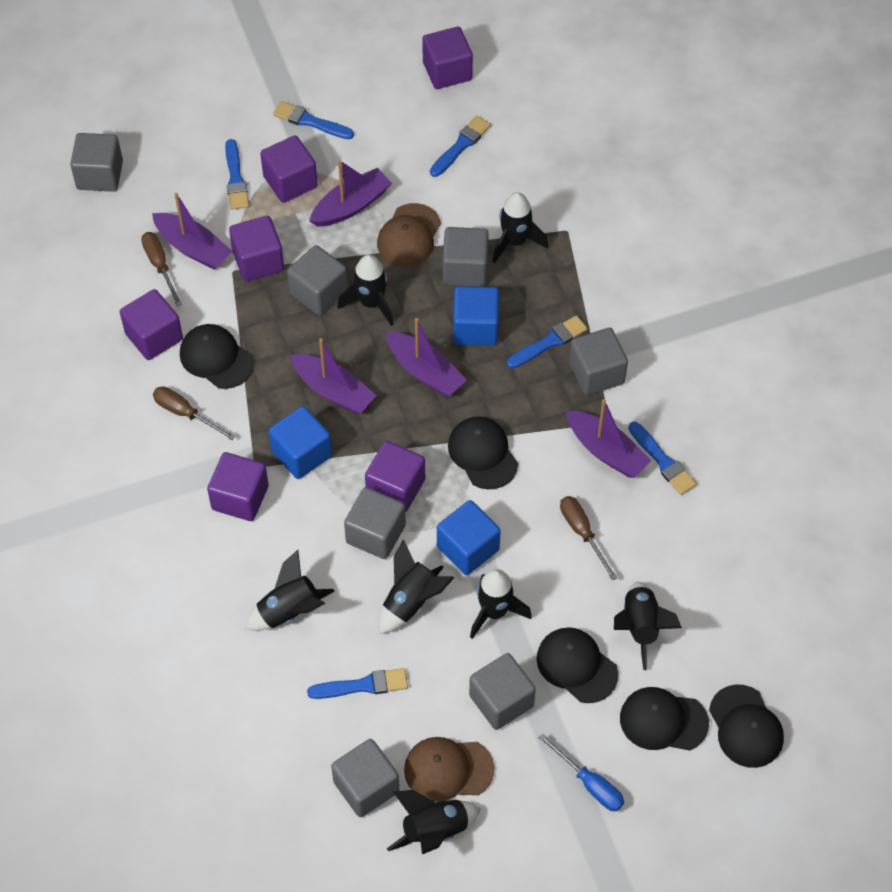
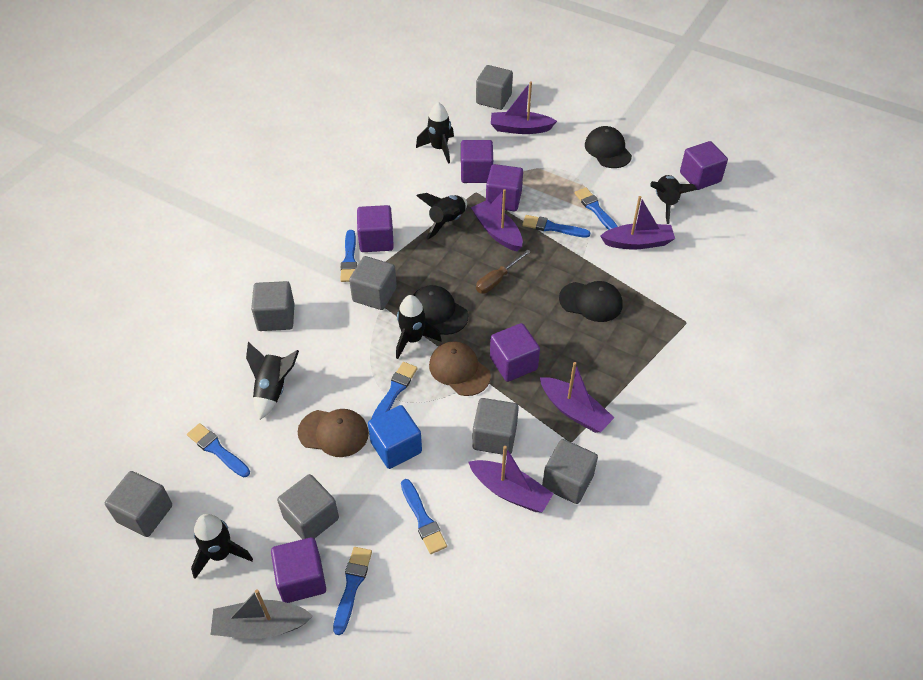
black cap: 5 -> 3
black rocket: 7 -> 6
blue brush: 6 -> 7
blue cube: 3 -> 1
blue screwdriver: 1 -> 0
brown screwdriver: 3 -> 1
grey boat: 0 -> 1

